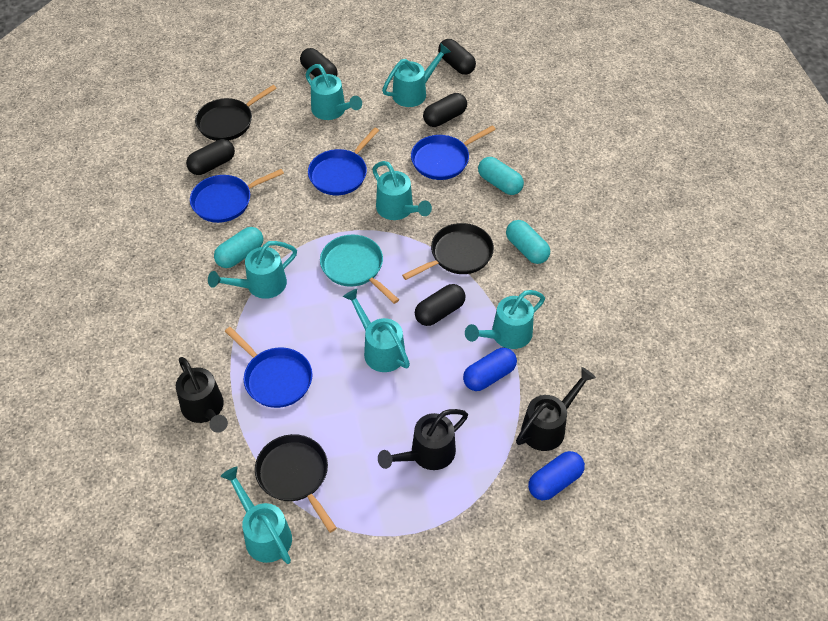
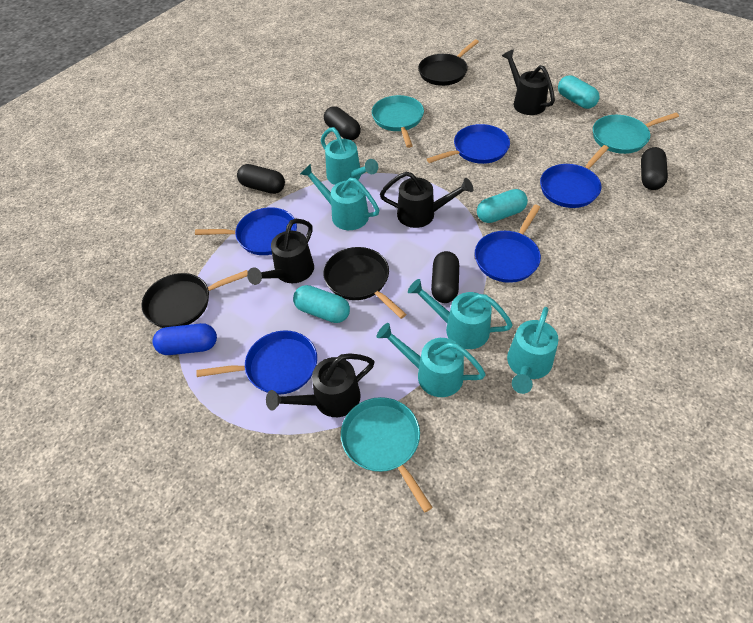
black capsule: 5 -> 4
black watering can: 3 -> 4
blue capsule: 2 -> 1
blue pan: 4 -> 5
turquoise pan: 1 -> 3
turquoise watering can: 7 -> 5

